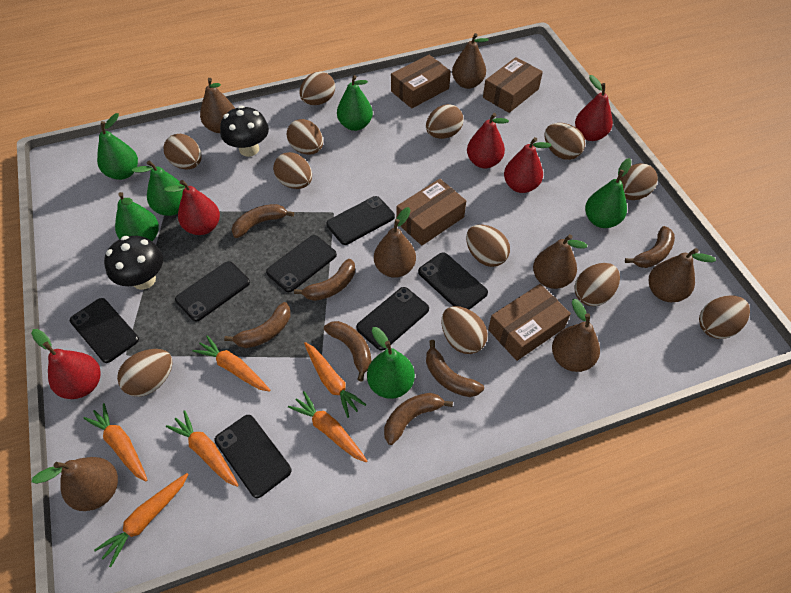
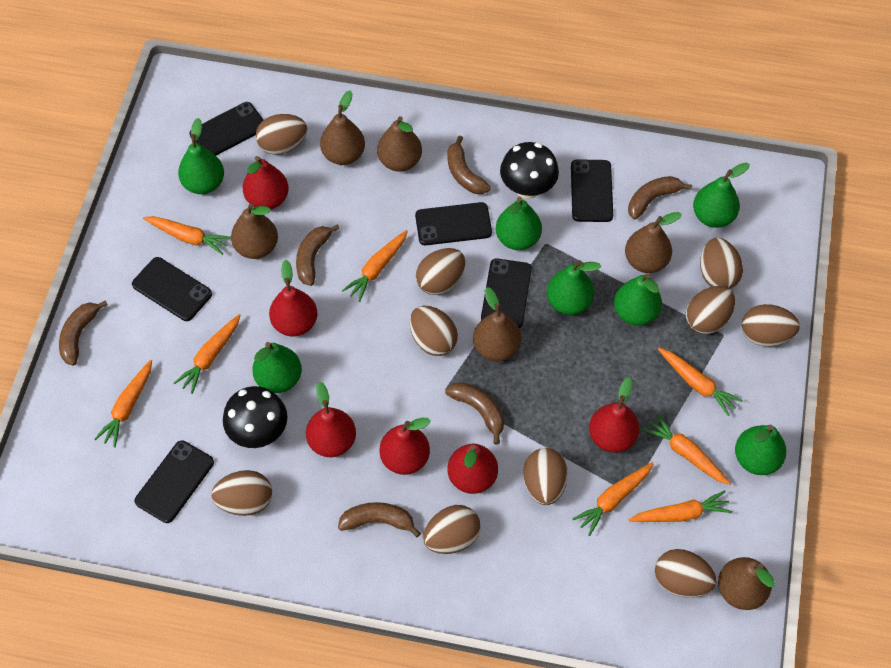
black phone: 7 -> 6
brown banana: 7 -> 6
brown box: 4 -> 0
brown egg: 12 -> 10
brown pear: 7 -> 6
green pear: 6 -> 7
orange carrot: 6 -> 8
red pear: 5 -> 6

